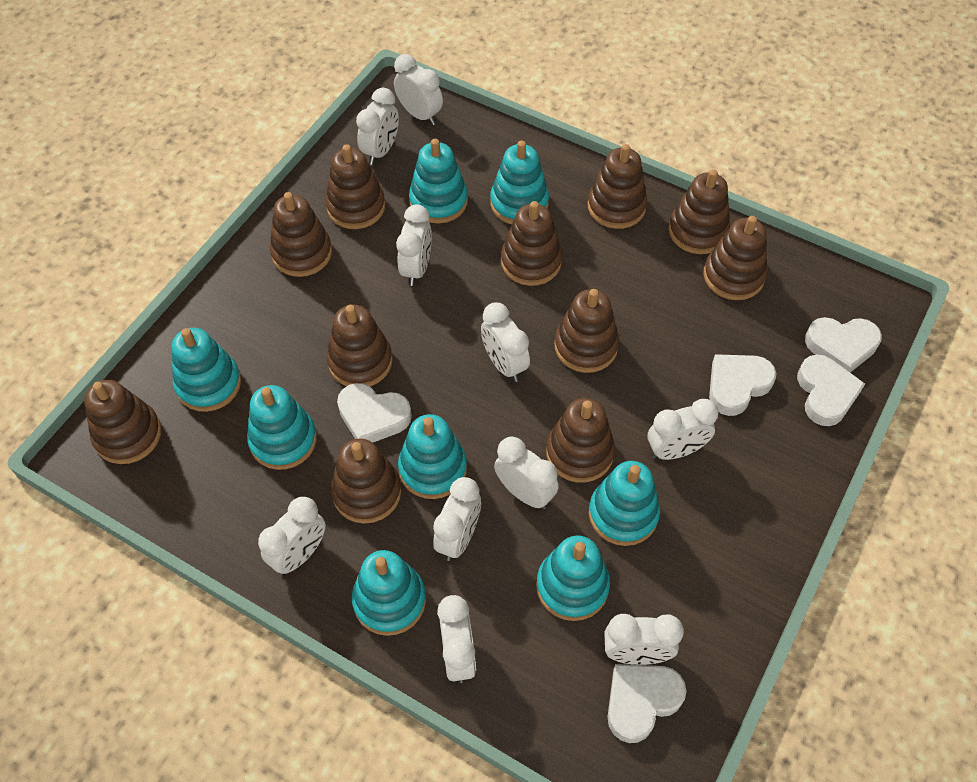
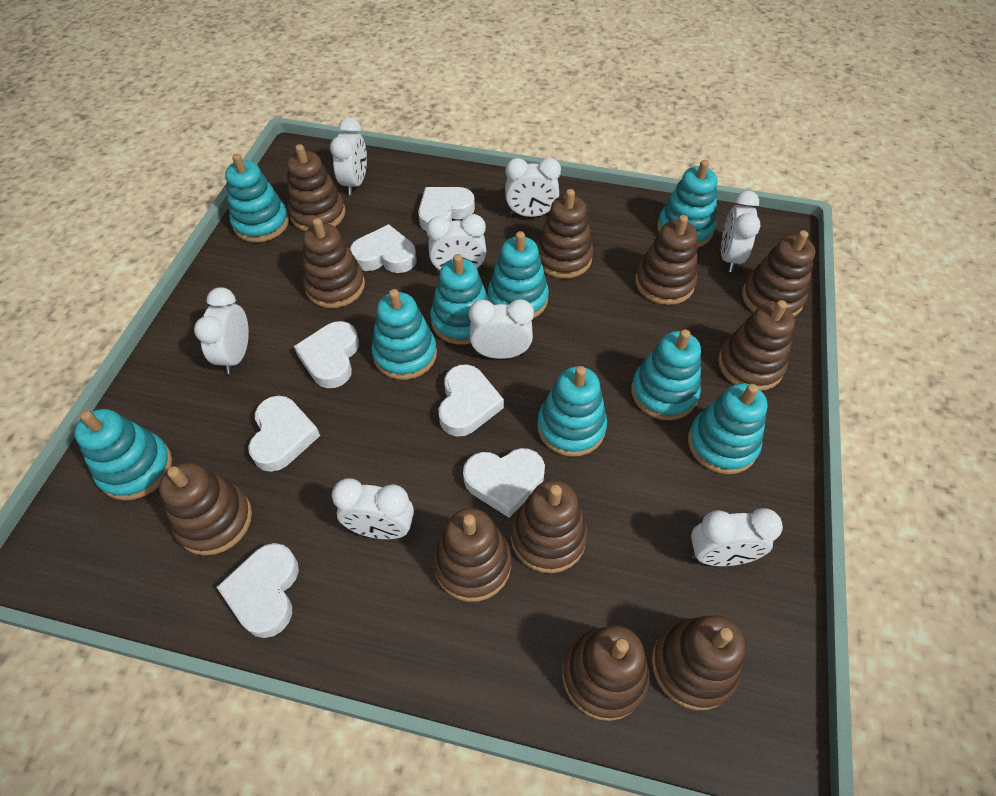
turquoise stacking toy: 8 -> 9
white clock: 10 -> 8
white heart: 5 -> 7

